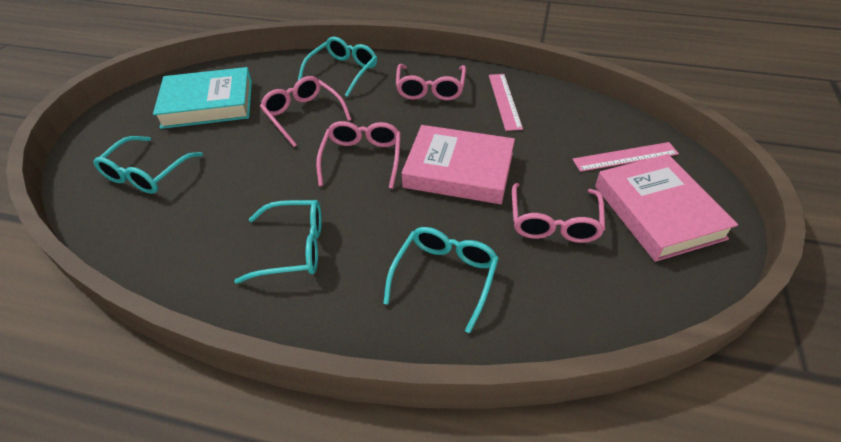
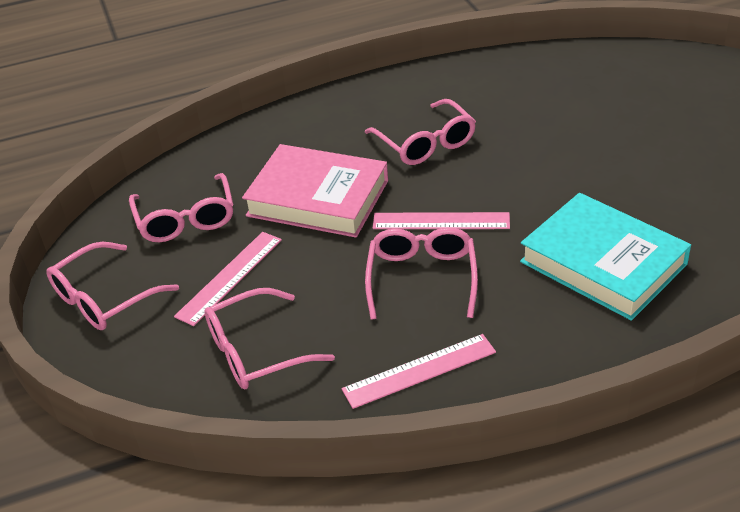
pink book: 2 -> 1
pink glasses: 4 -> 5
pink ruler: 2 -> 3
turquoise glasses: 4 -> 0

